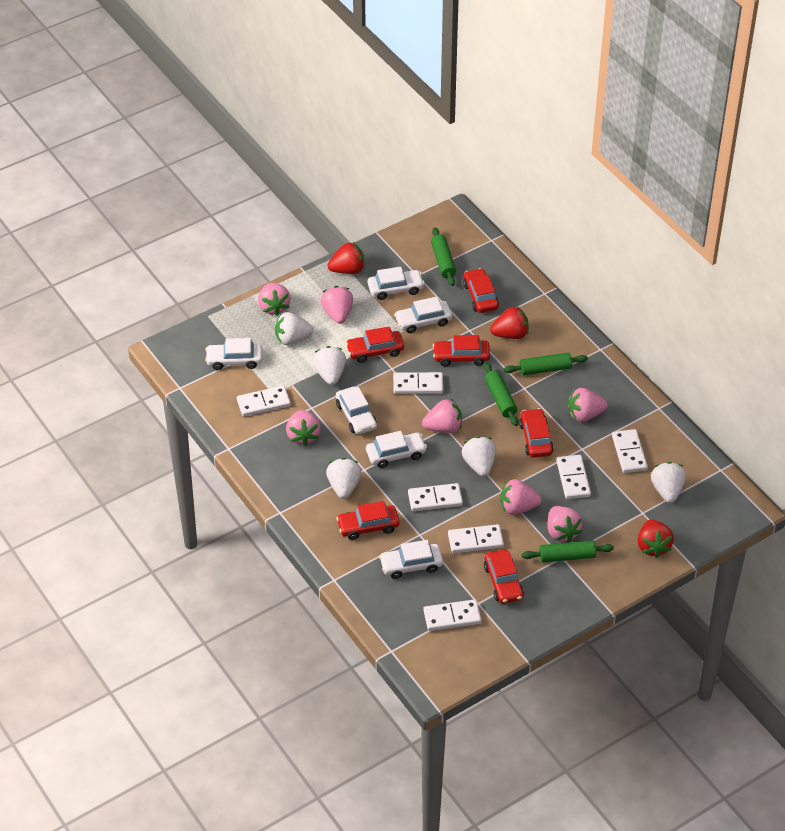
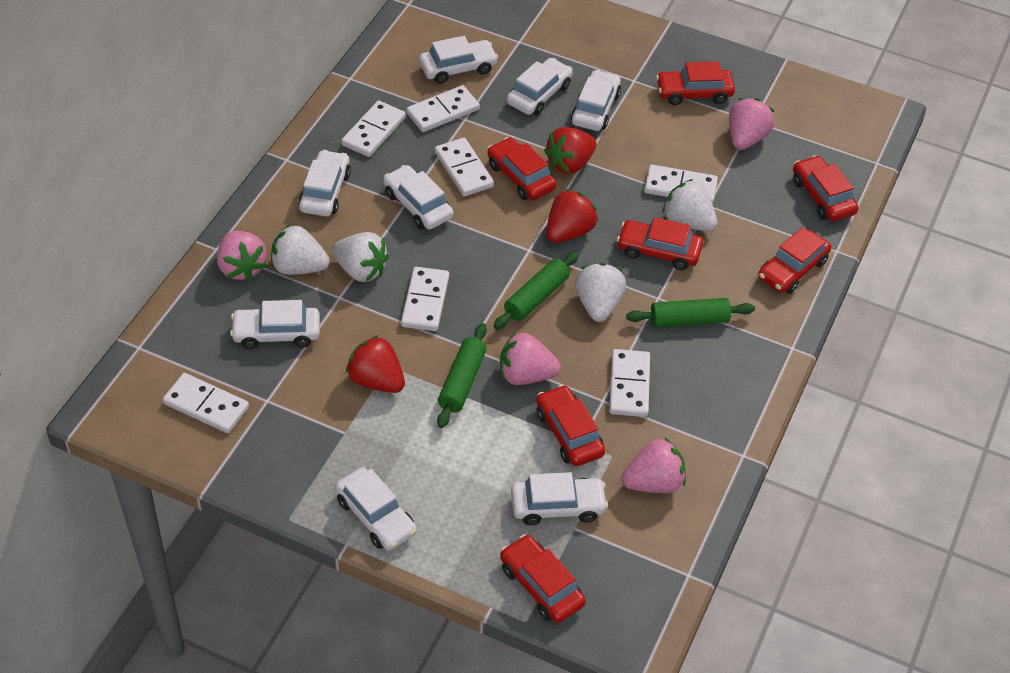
green rolling pin: 4 -> 3
pink strawberry: 7 -> 4
red car: 6 -> 7
white car: 6 -> 8
white strawberry: 5 -> 4

